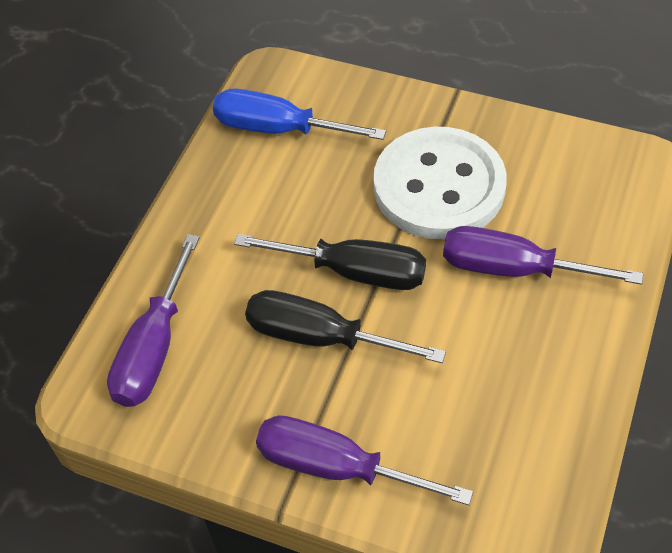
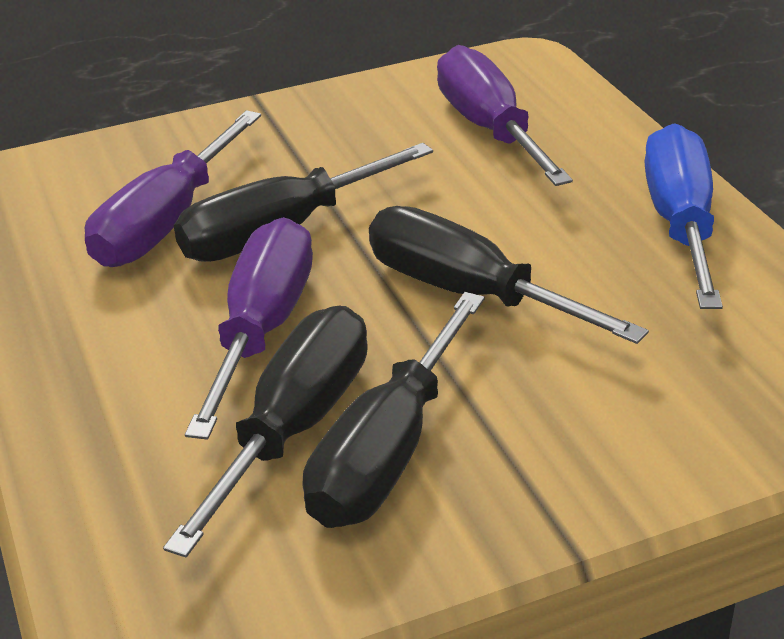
black screwdriver: 2 -> 4
white button: 1 -> 0

